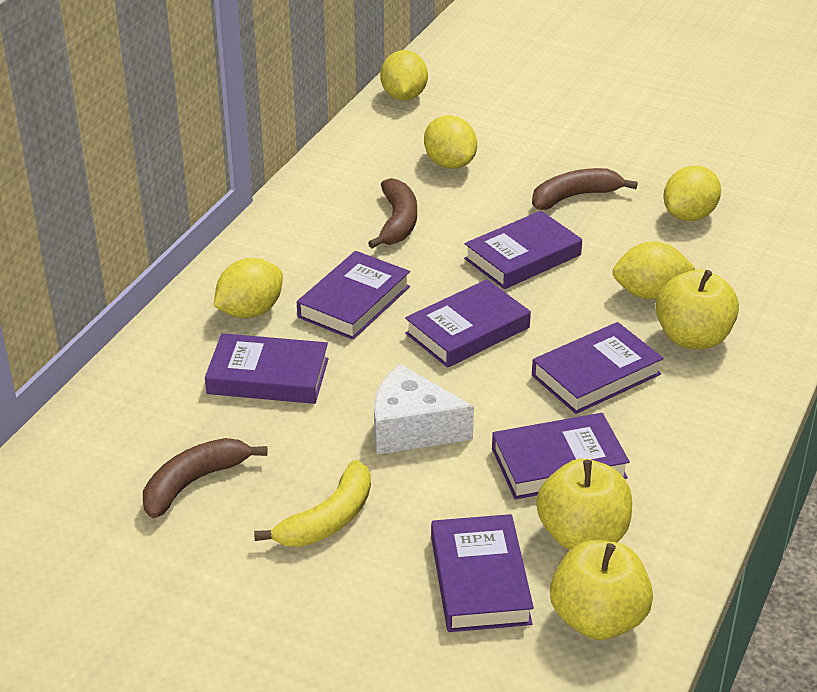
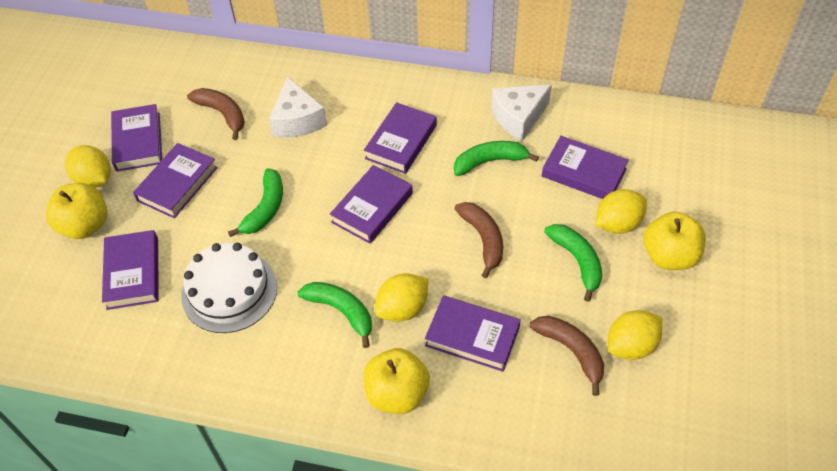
green banana: 0 -> 4
white cake: 0 -> 1
white cheese: 1 -> 2
yellow banana: 1 -> 0
yellow lemon: 5 -> 4

